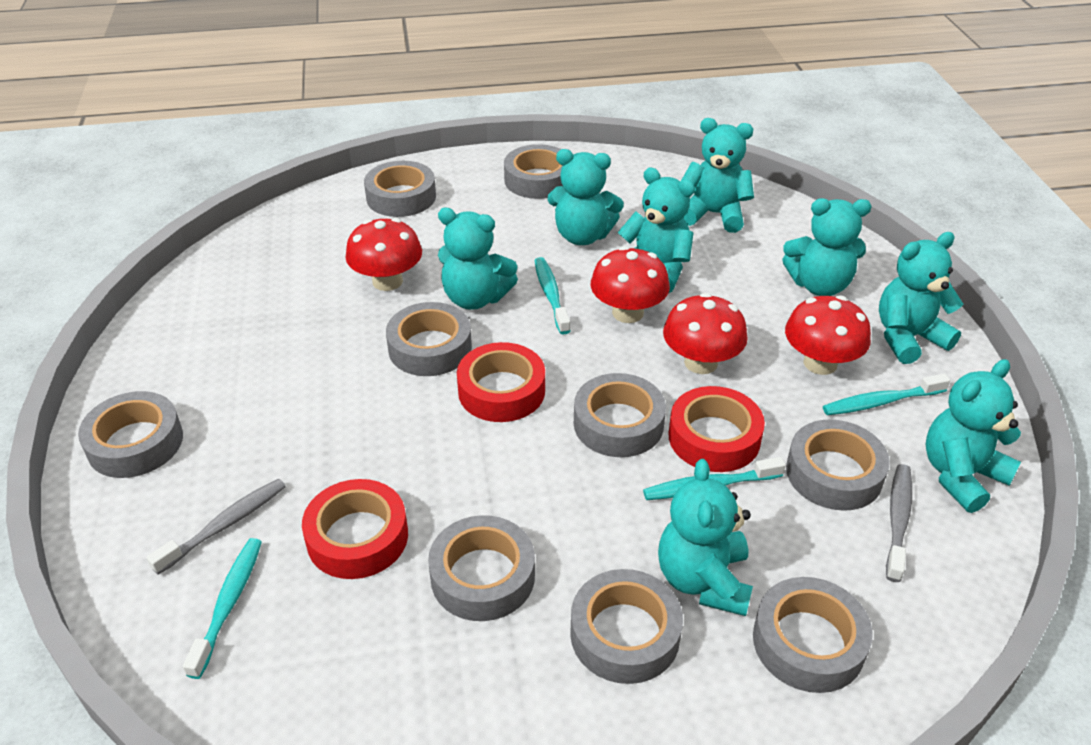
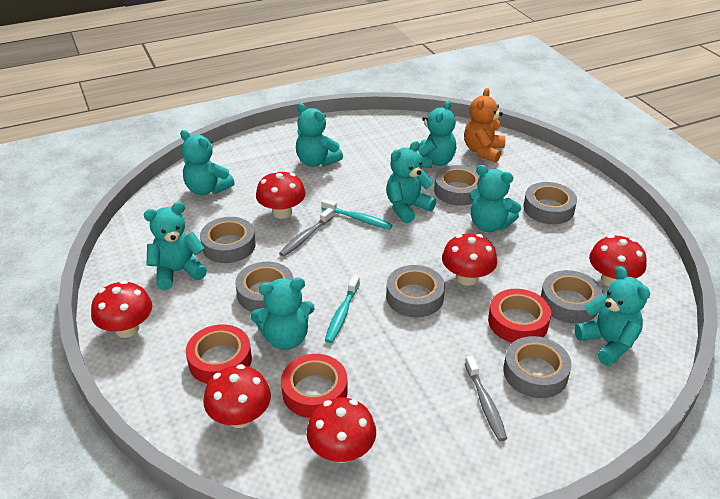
grey tape: 9 -> 7
orange teddy bear: 0 -> 1
red mushroom: 4 -> 6
turquoise toothbrush: 4 -> 2

